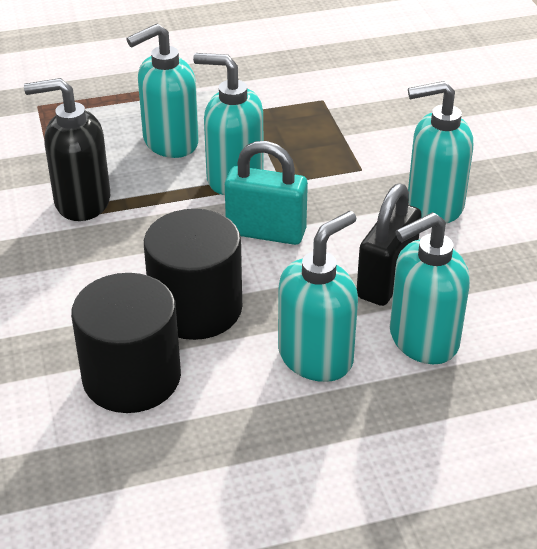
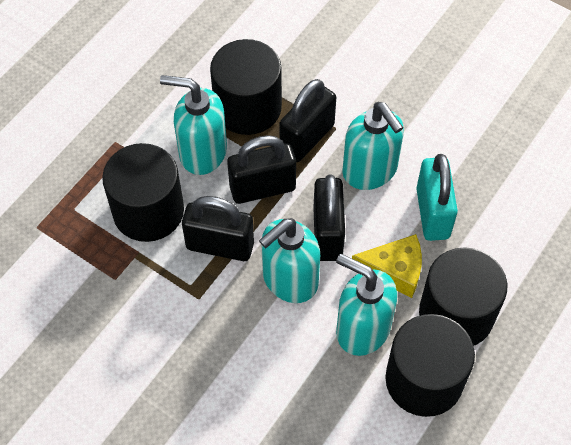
black cylinder: 2 -> 4
black padlock: 1 -> 4
black soap dispenser: 1 -> 0
turquoise soap dispenser: 5 -> 4
yellow cheese: 0 -> 1

